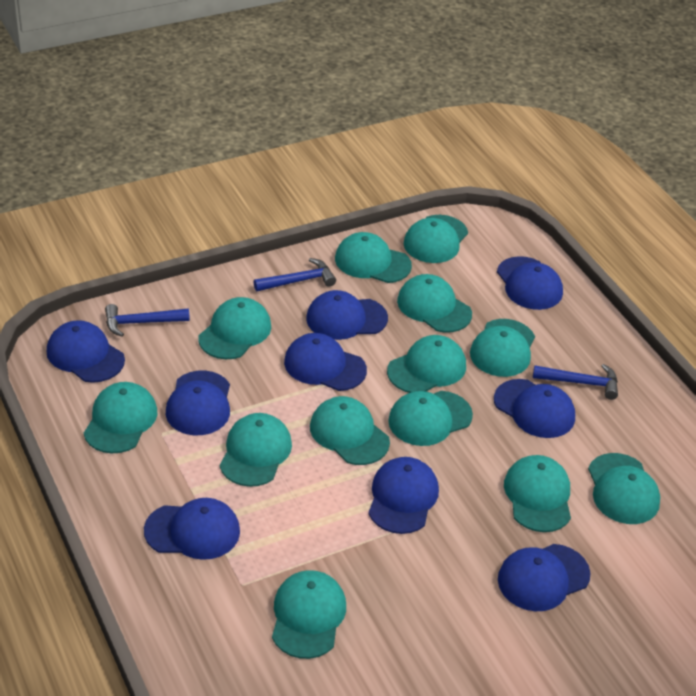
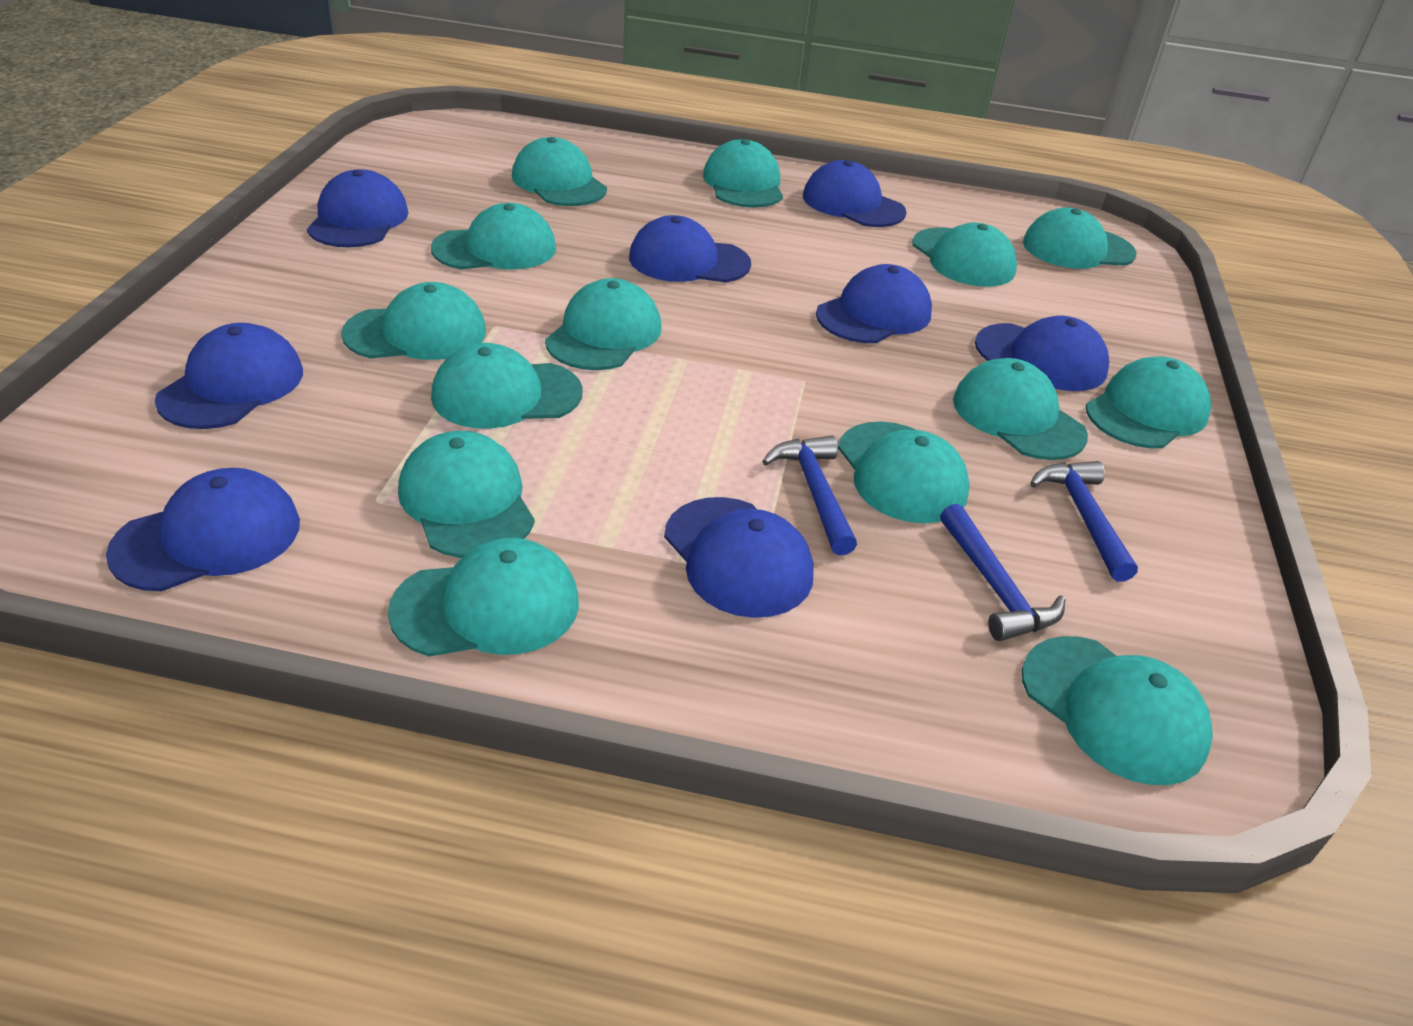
blue cap: 9 -> 8
turquoise cap: 13 -> 14

